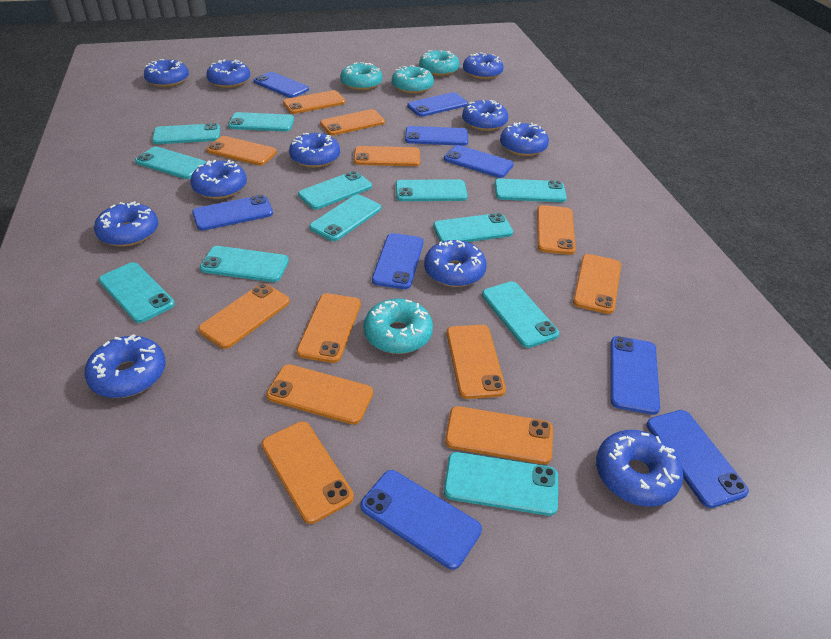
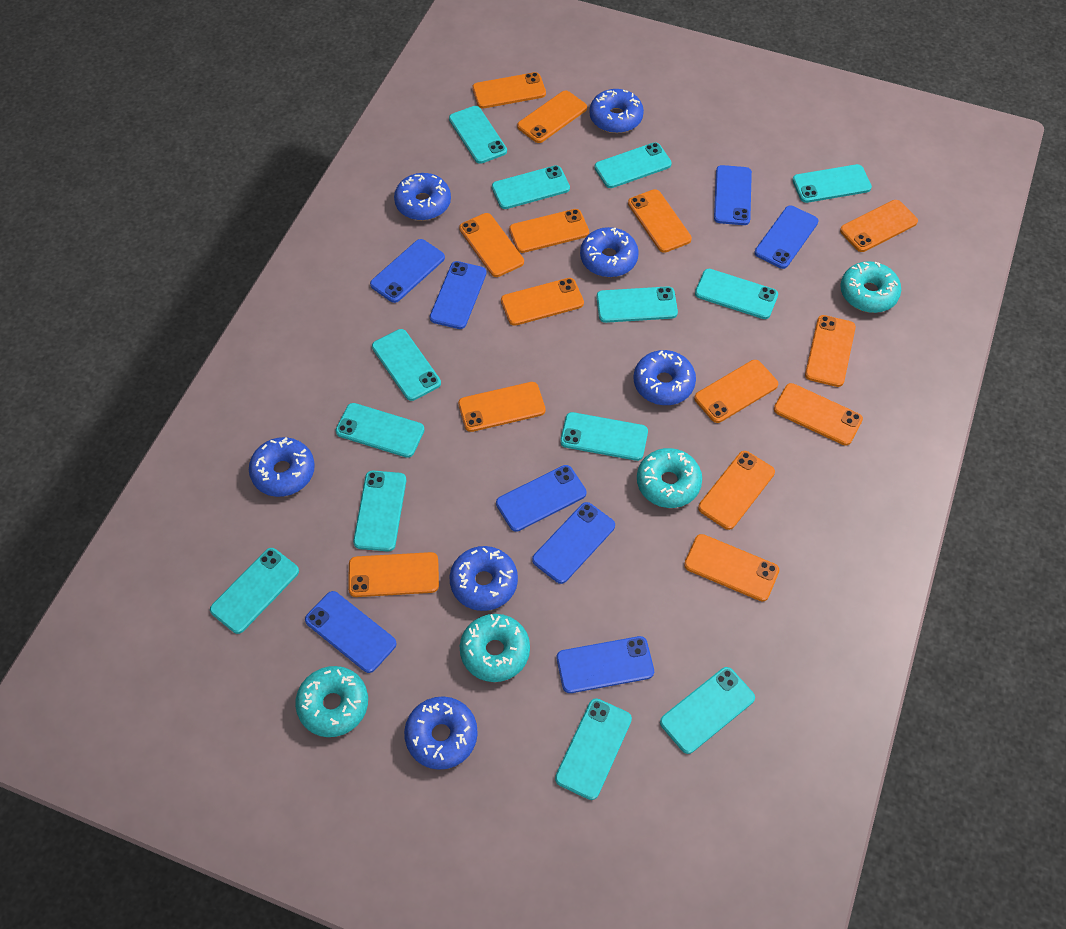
blue donut: 11 -> 7
blue phone: 9 -> 8
orange phone: 12 -> 14
turquoise phone: 12 -> 13

